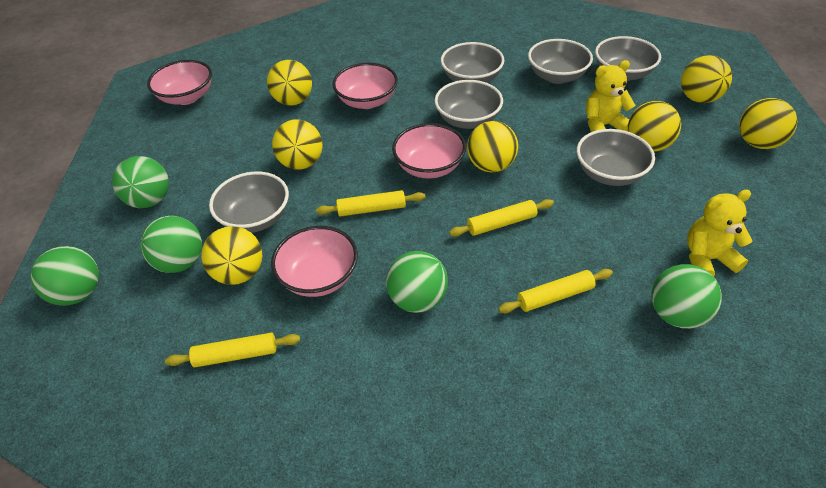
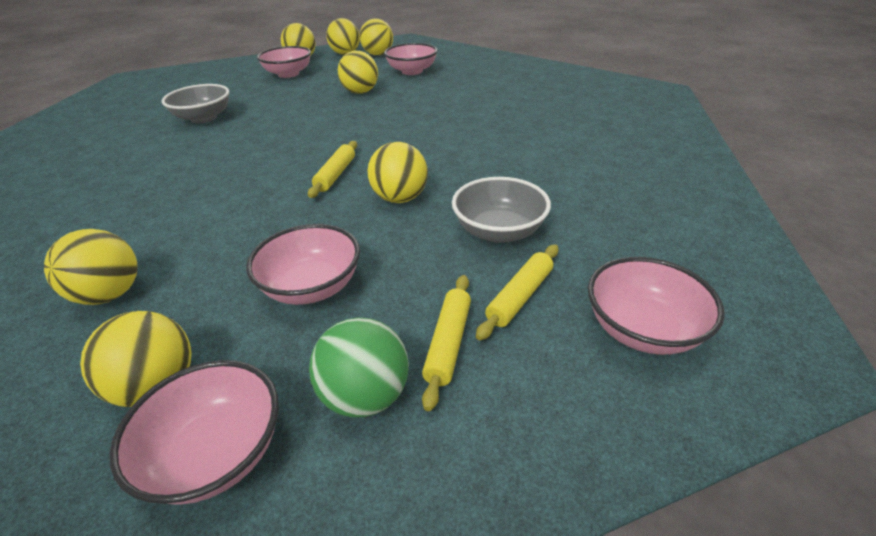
green ball: 5 -> 1
grey bowl: 6 -> 2
pink bowl: 4 -> 5
yellow rolling pin: 4 -> 3
yellow teddy bear: 2 -> 0

